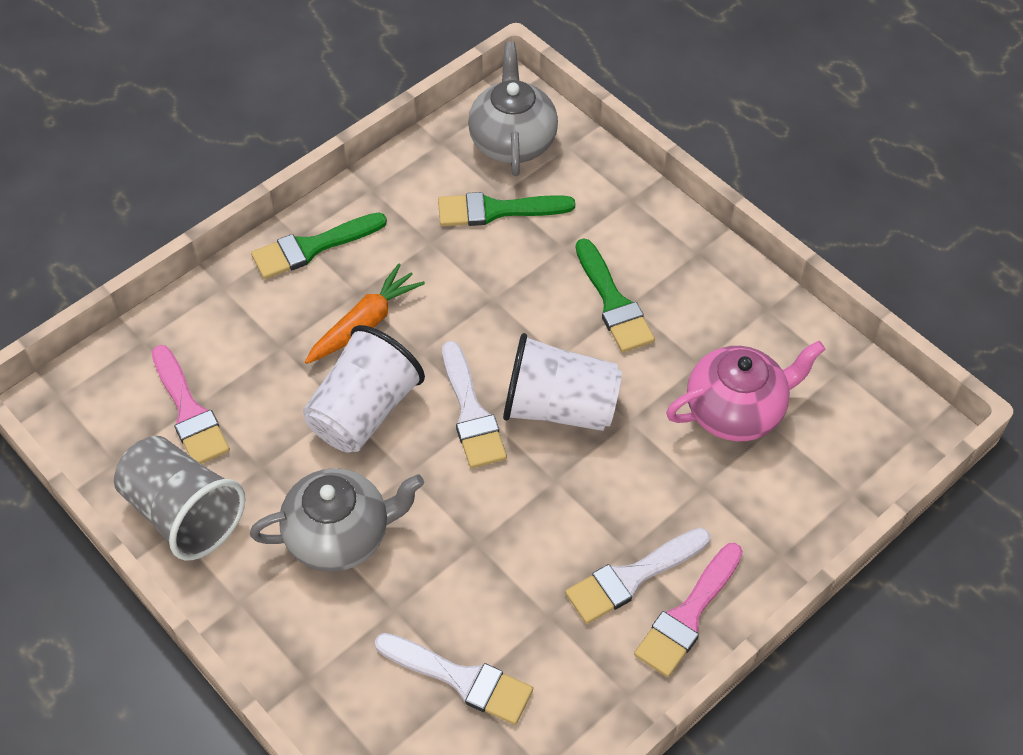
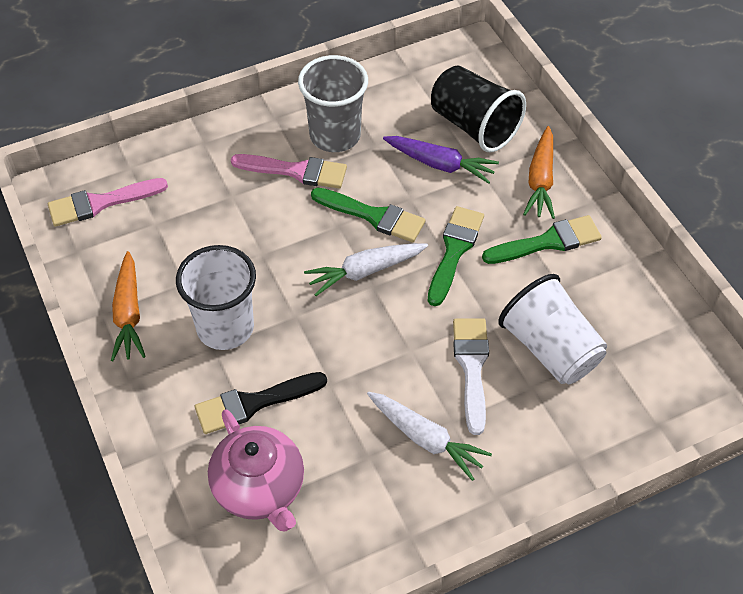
black brush: 0 -> 1
black cup: 0 -> 1
grey teapot: 2 -> 0
orange carrot: 1 -> 2
purple carrot: 0 -> 1
white brush: 3 -> 1
white carrot: 0 -> 2

